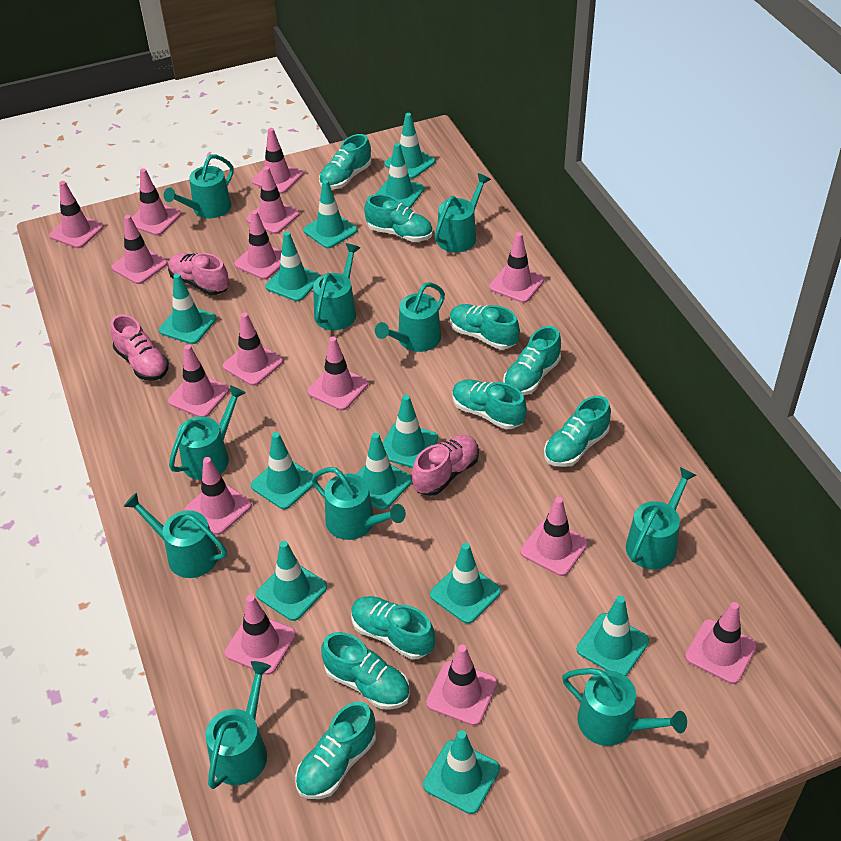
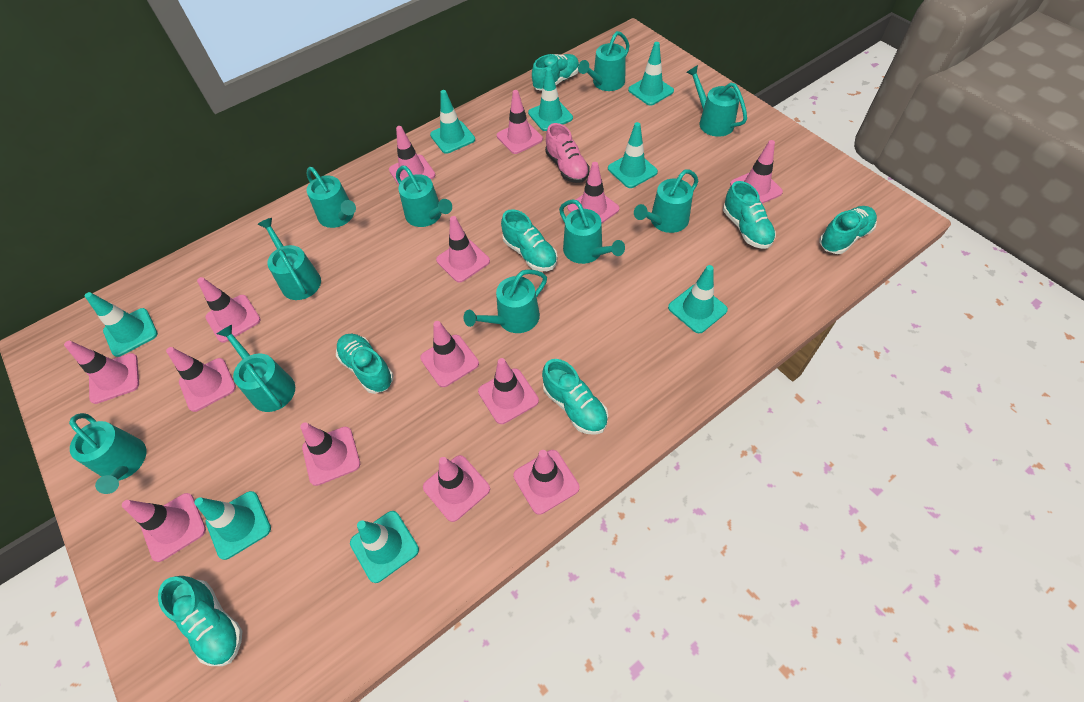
pink shoe: 3 -> 1
pink traffic cone: 15 -> 14
turquoise shoe: 9 -> 7
turquoise traffic cone: 12 -> 8

